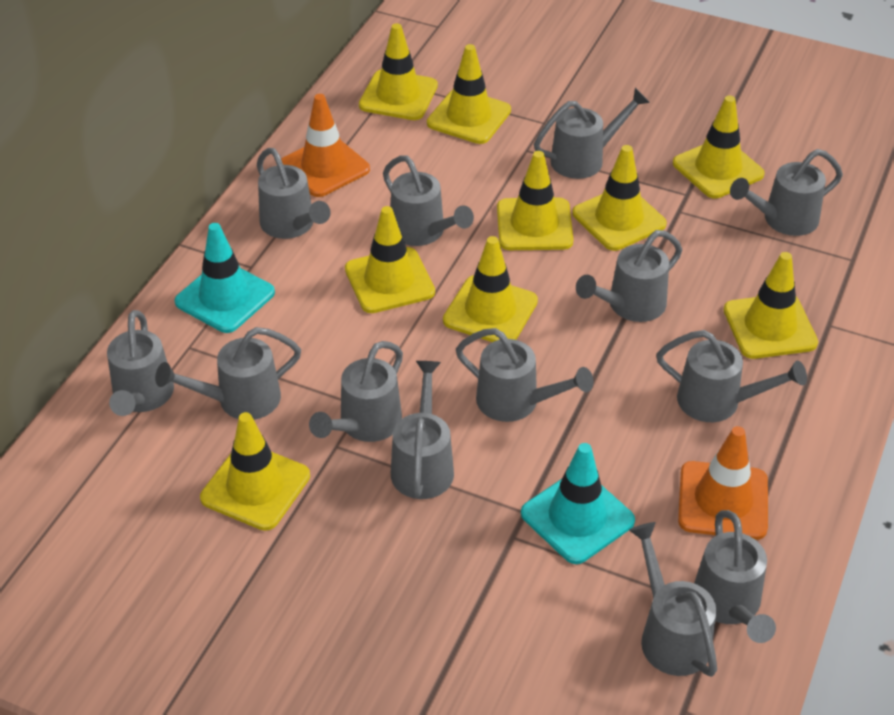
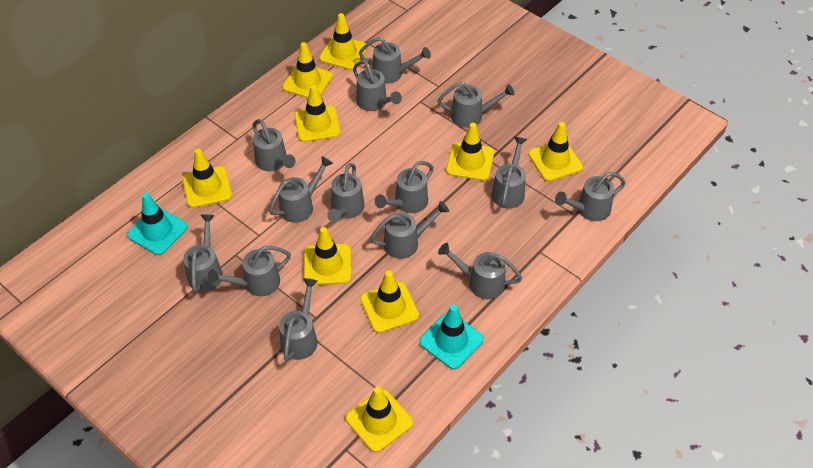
grey watering can: 13 -> 14
orange traffic cone: 2 -> 0

